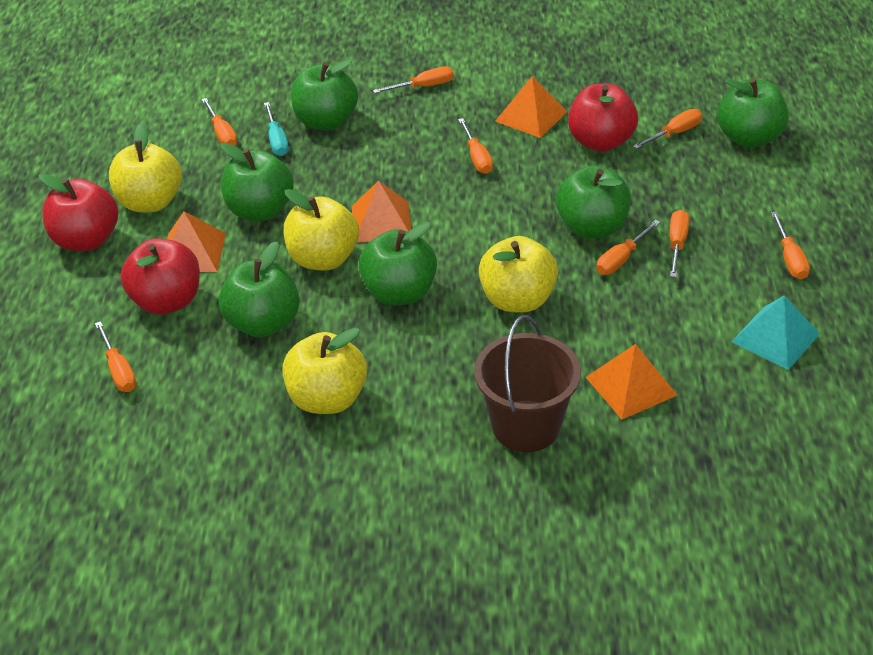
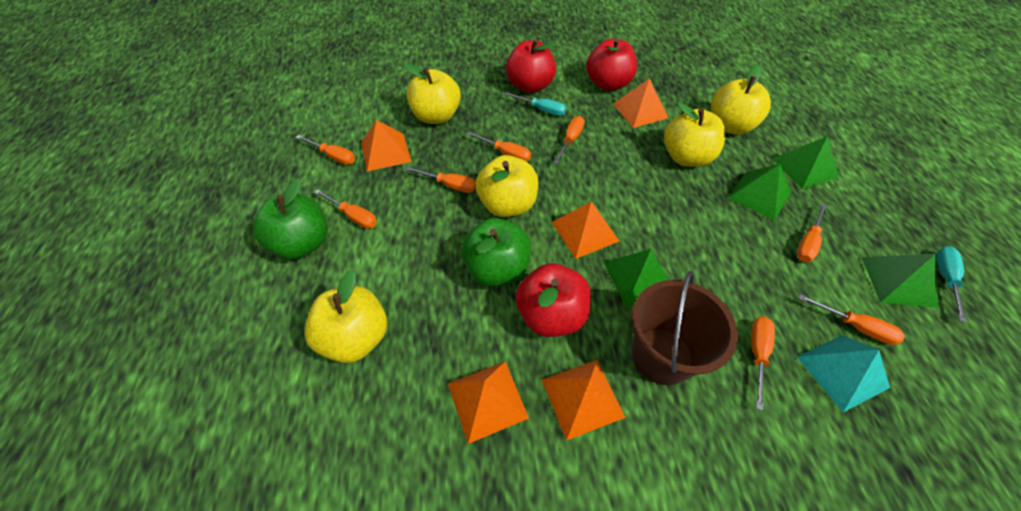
green apple: 6 -> 2
green pyramid: 0 -> 4
orange pyramid: 4 -> 5
turquoise screwdriver: 1 -> 2
yellow apple: 4 -> 5

